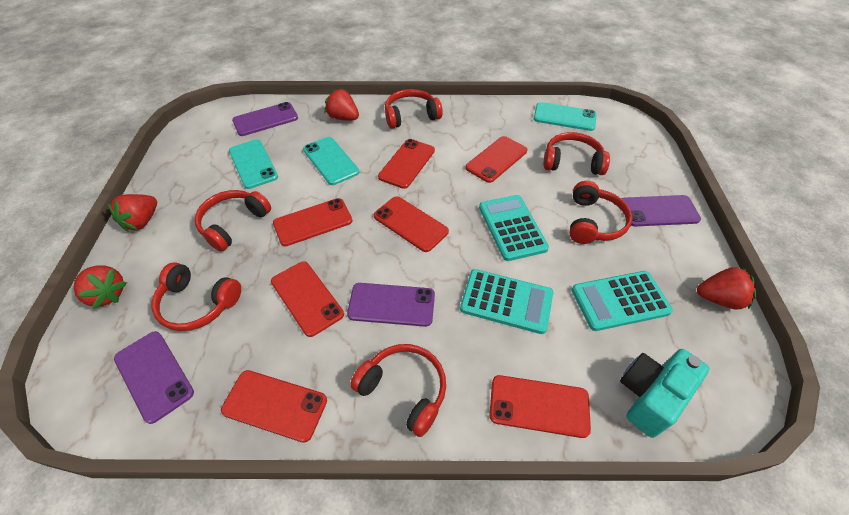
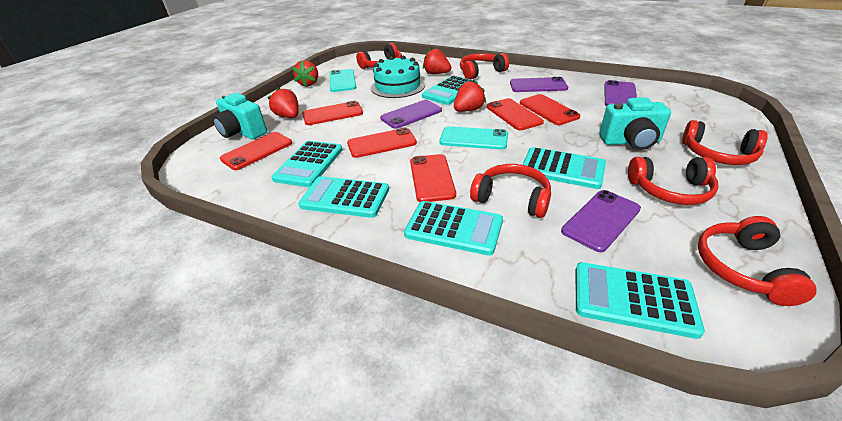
red phone: 7 -> 6
turquoise cake: 0 -> 1
turquoise calculator: 3 -> 6
turquoise camera: 1 -> 2
turquoise phone: 3 -> 2

